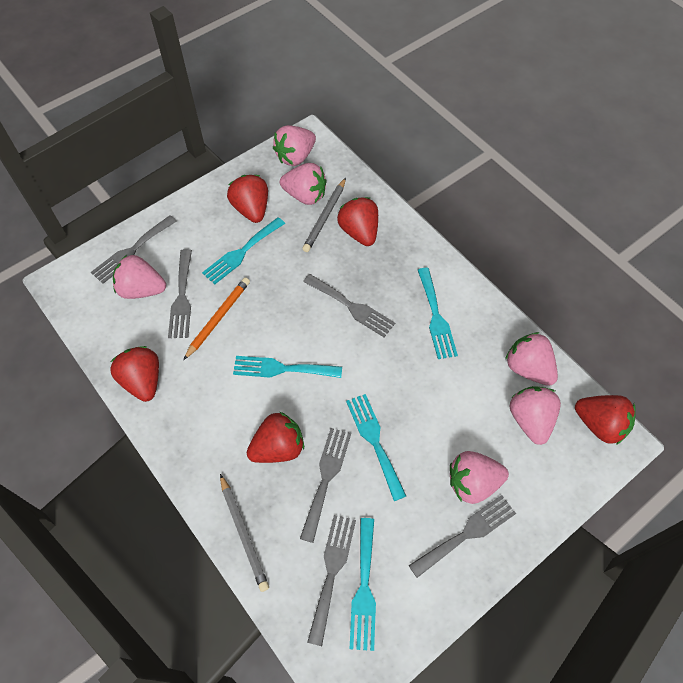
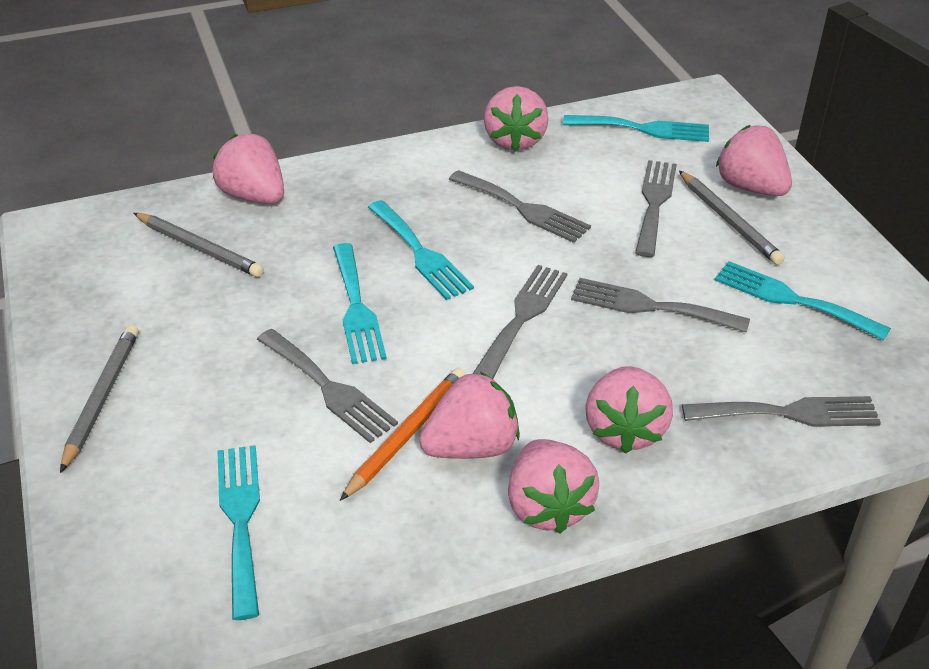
grey pencil: 2 -> 3
red strawberry: 5 -> 0

